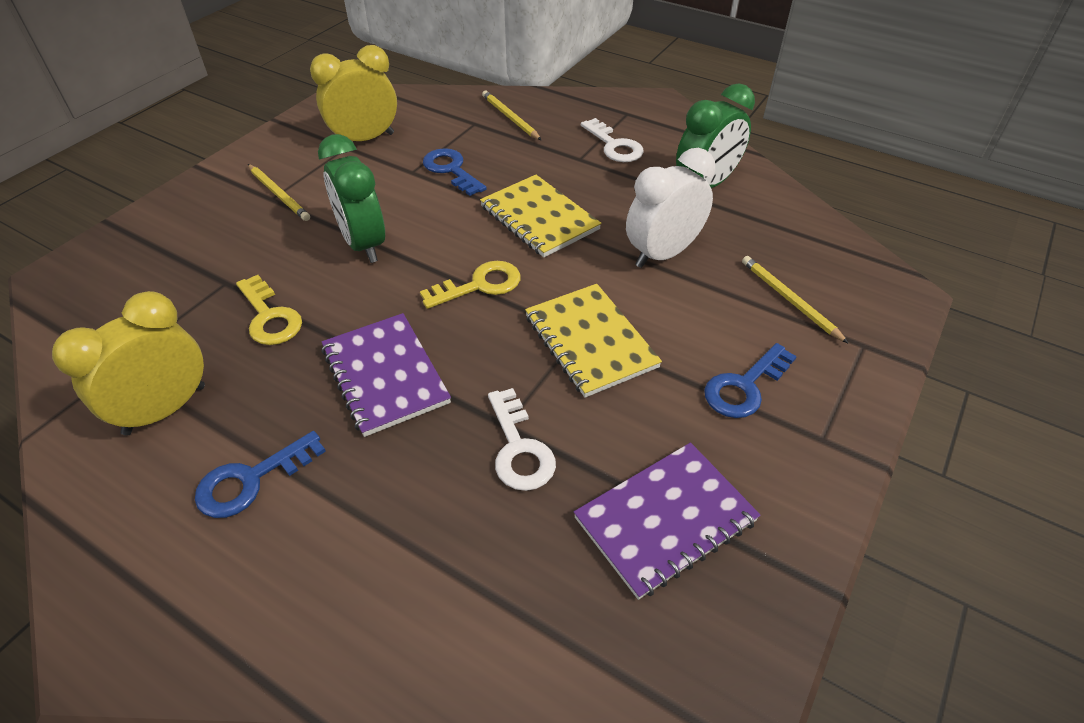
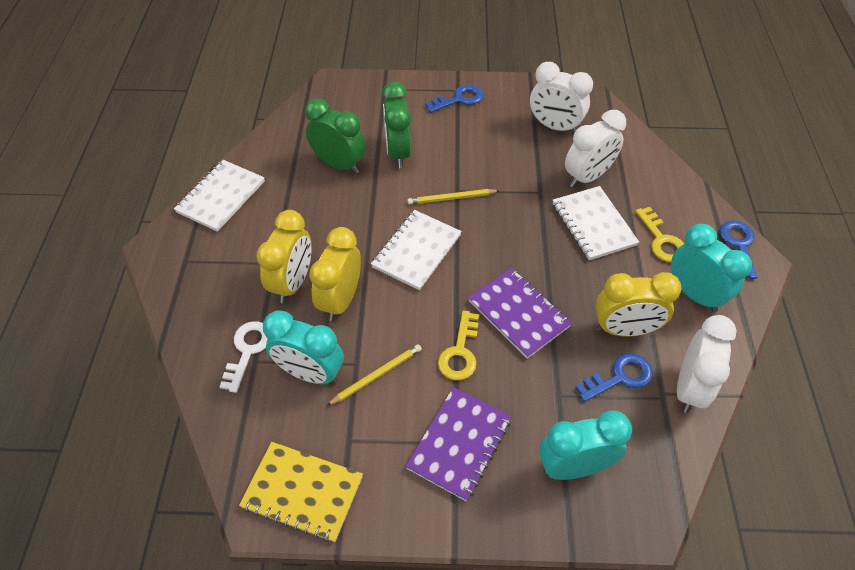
turquoise clock: 0 -> 3
white clock: 1 -> 3
white key: 2 -> 1
white notebook: 0 -> 3
yellow clock: 2 -> 3
yellow notebook: 2 -> 1
yellow pencil: 3 -> 2

